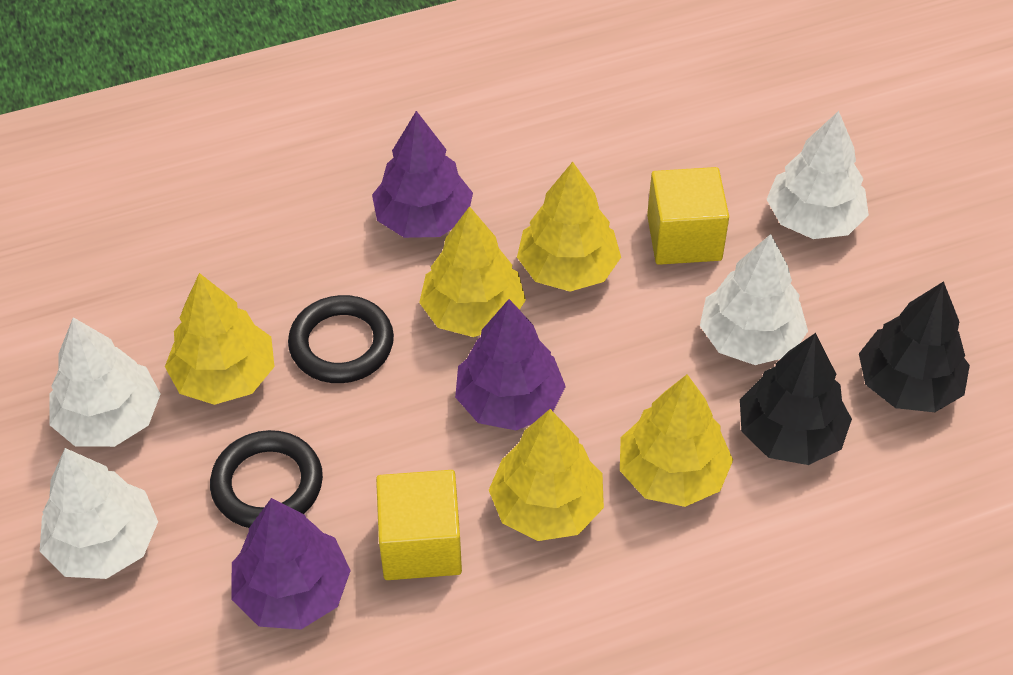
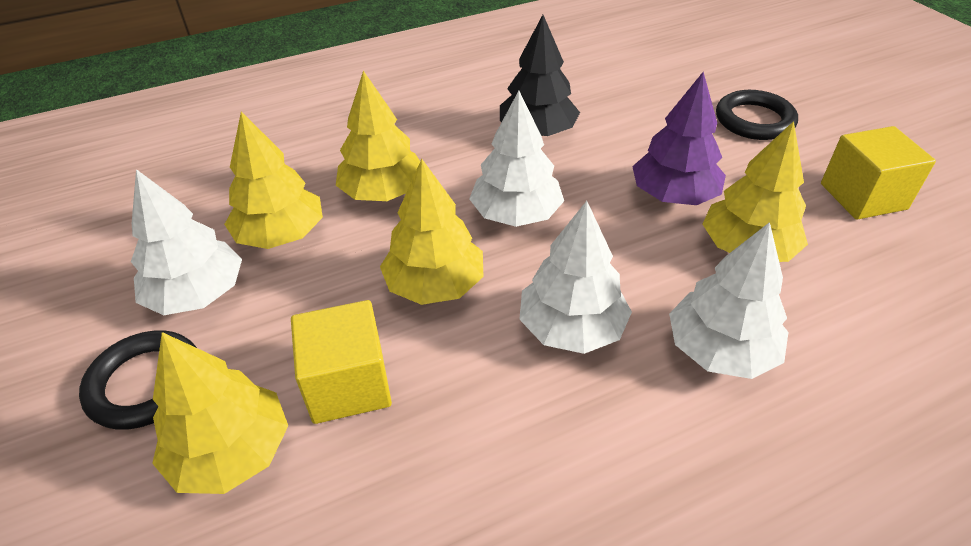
black tree: 2 -> 1
purple tree: 3 -> 1

